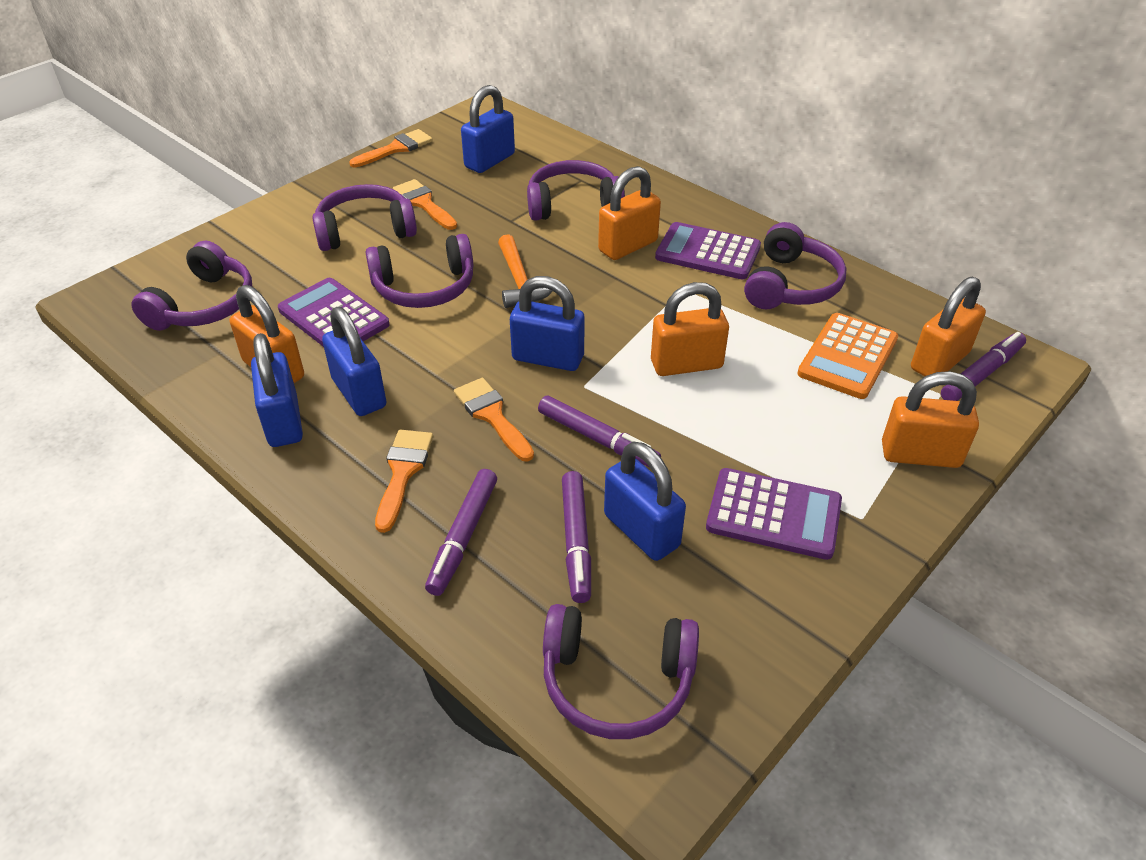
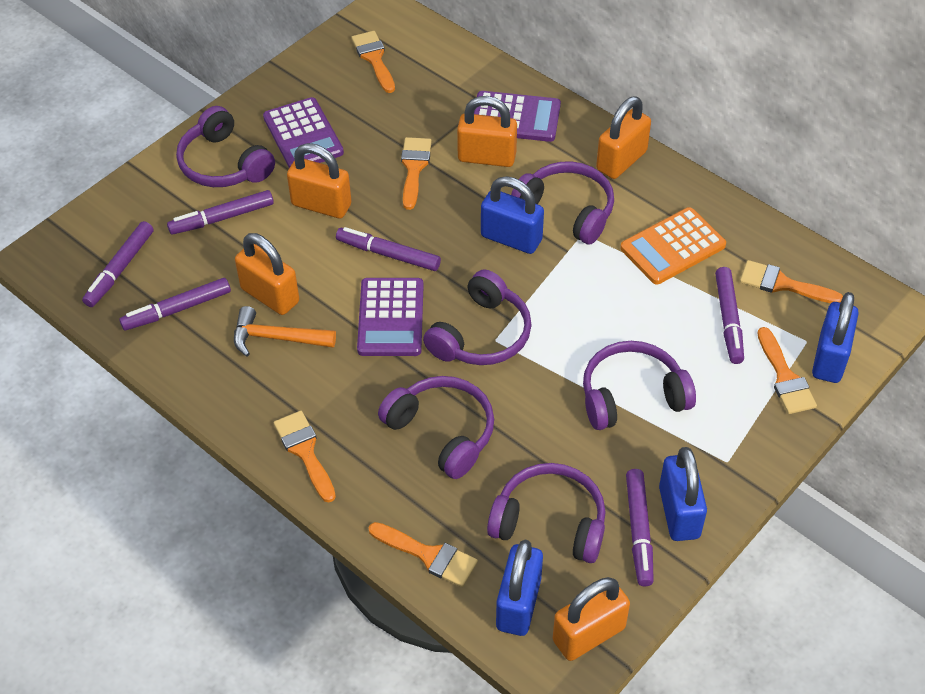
blue padlock: 5 -> 4
orange brush: 4 -> 6
purple marker: 4 -> 6

